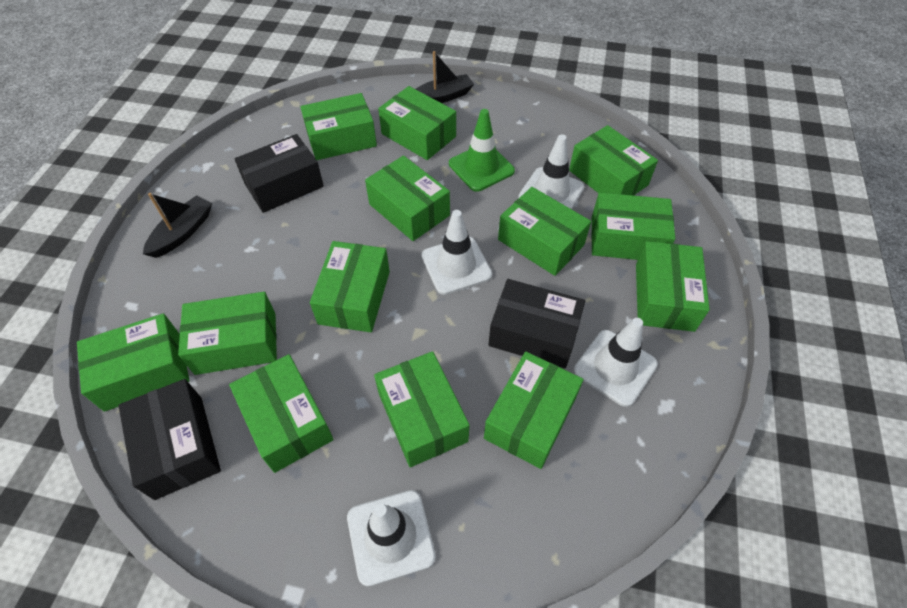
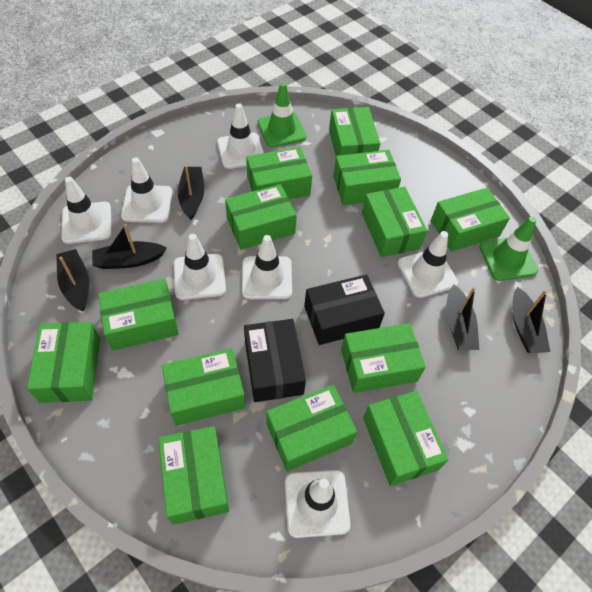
black boat: 2 -> 5
black box: 3 -> 2
green traffic cone: 1 -> 2
white traffic cone: 4 -> 7

